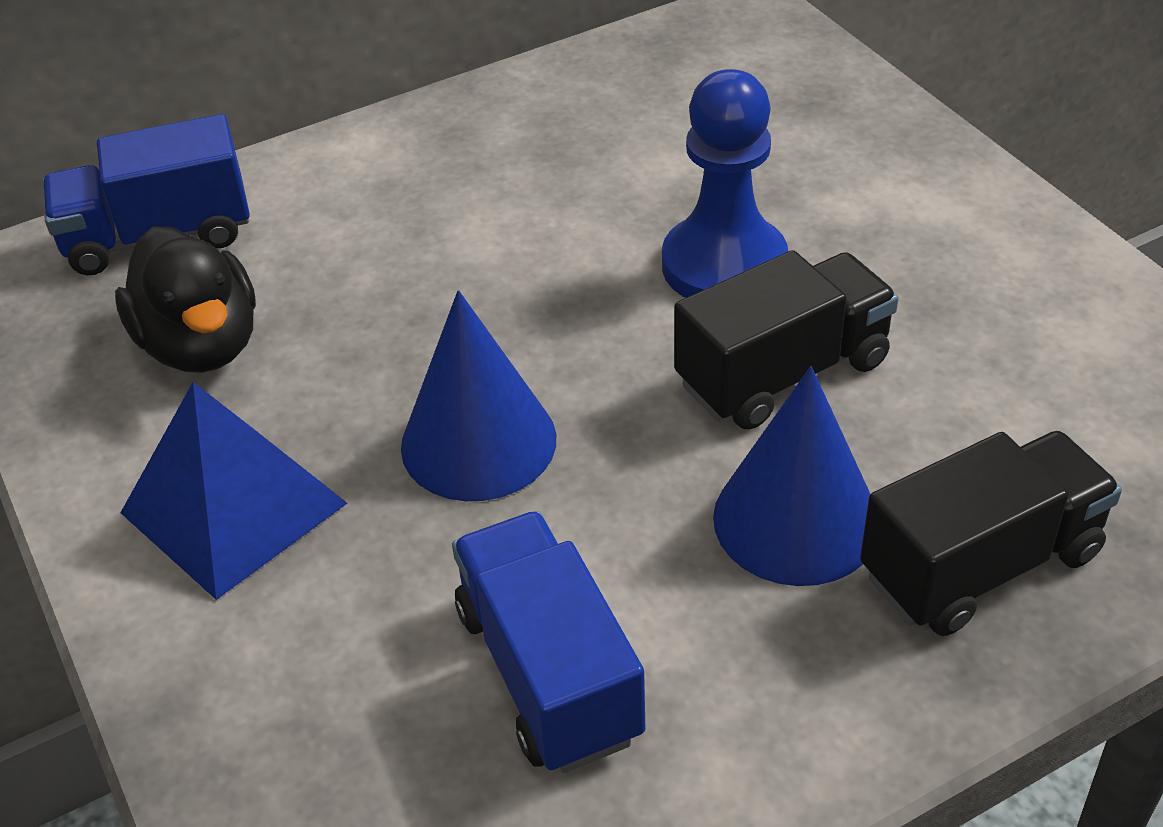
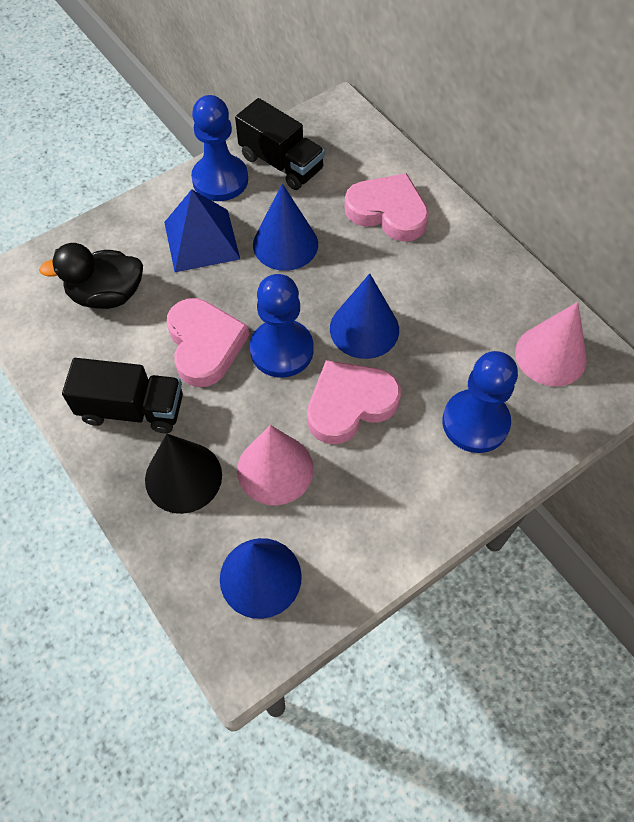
black cone: 0 -> 1
blue cone: 2 -> 3
blue pawn: 1 -> 3
blue truck: 2 -> 0
pink cone: 0 -> 2
pink heart: 0 -> 3

